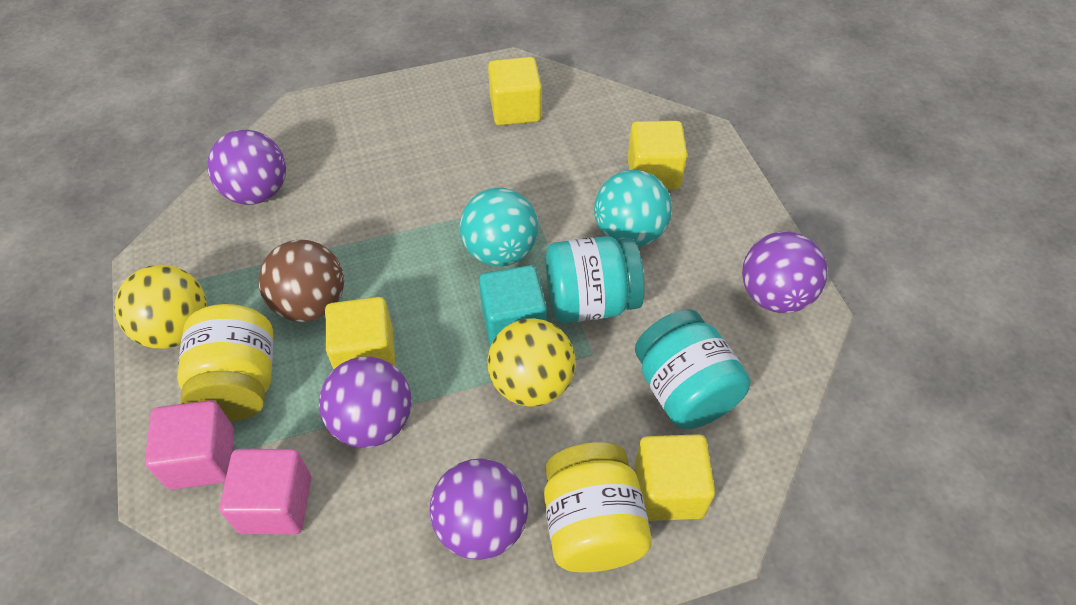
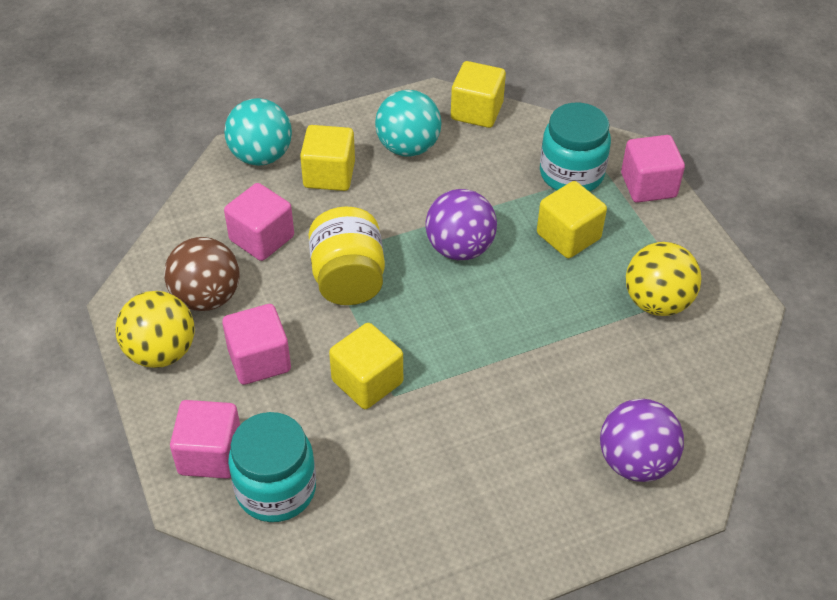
pink cube: 2 -> 4
purple ball: 4 -> 2
turquoise cube: 1 -> 0
yellow jar: 2 -> 1

